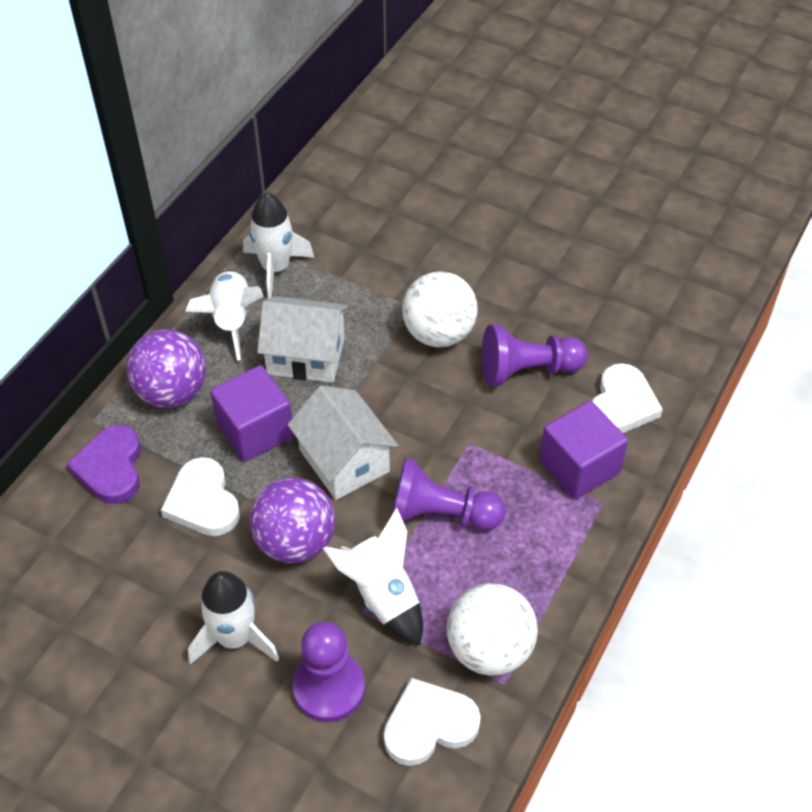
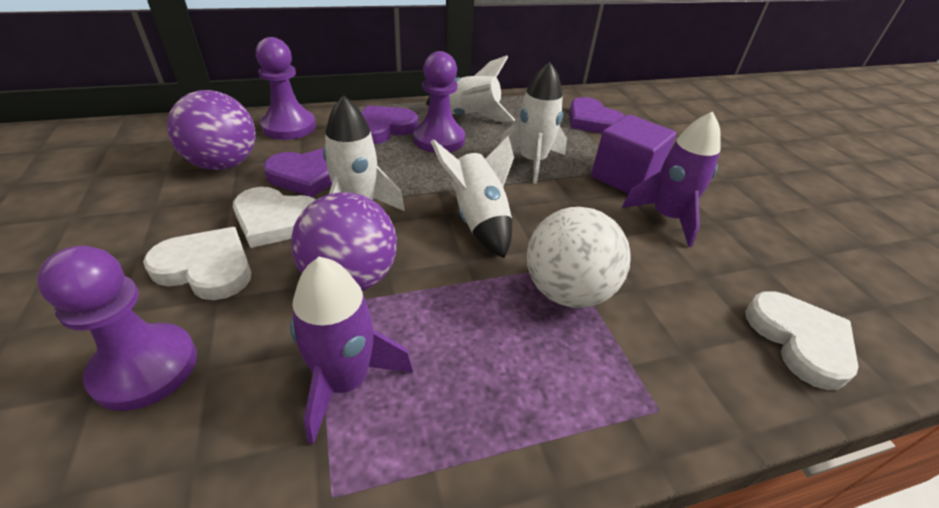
purple cube: 2 -> 1
purple heart: 1 -> 3
purple rocket: 0 -> 2
white ball: 2 -> 1
white house: 2 -> 0

